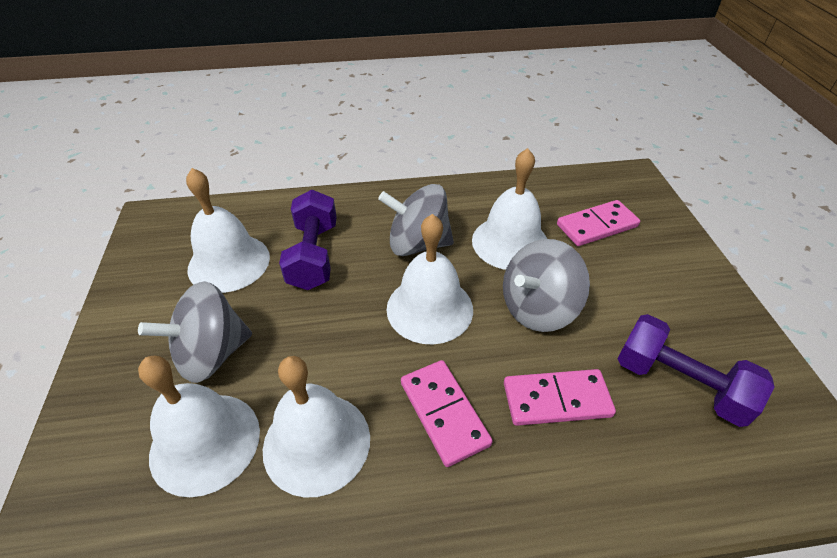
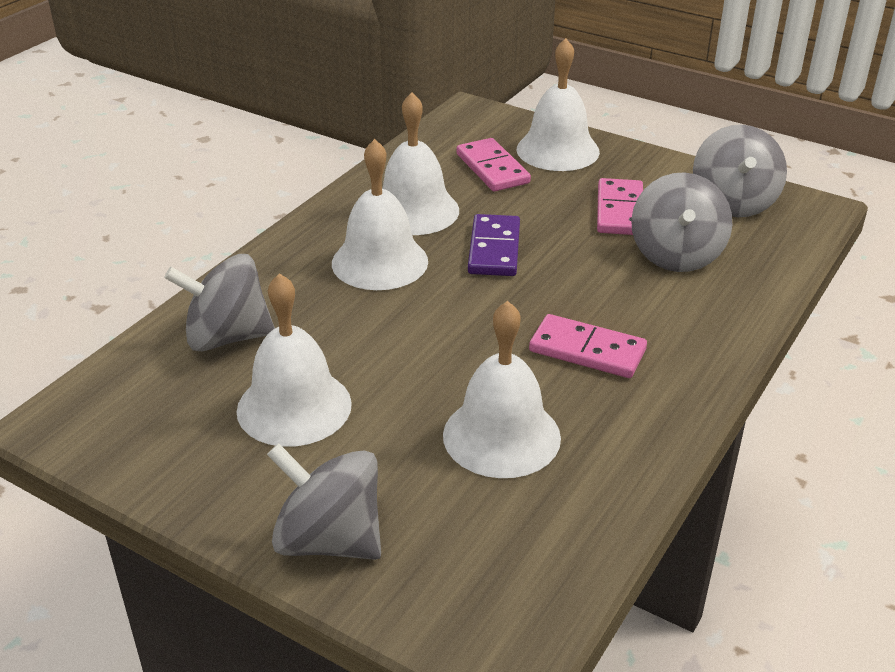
grey spinning top: 3 -> 4
purple domino: 0 -> 1
purple dumbbell: 2 -> 0

